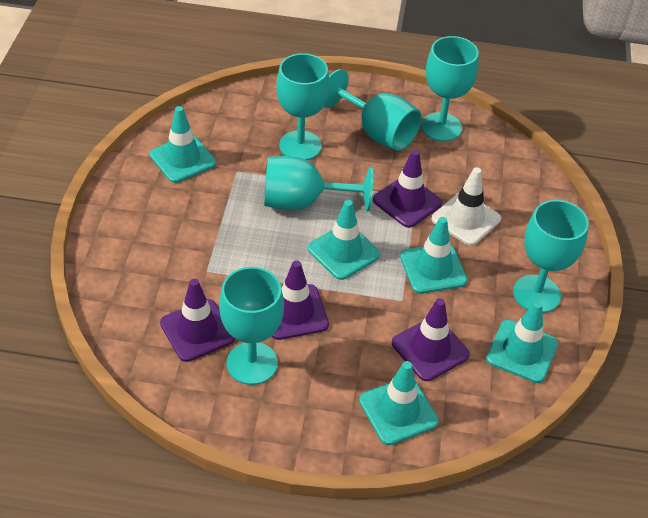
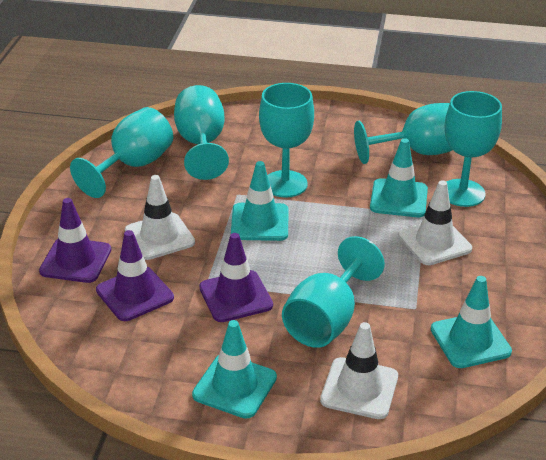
purple traffic cone: 4 -> 3
turquoise traffic cone: 5 -> 4
white traffic cone: 1 -> 3

